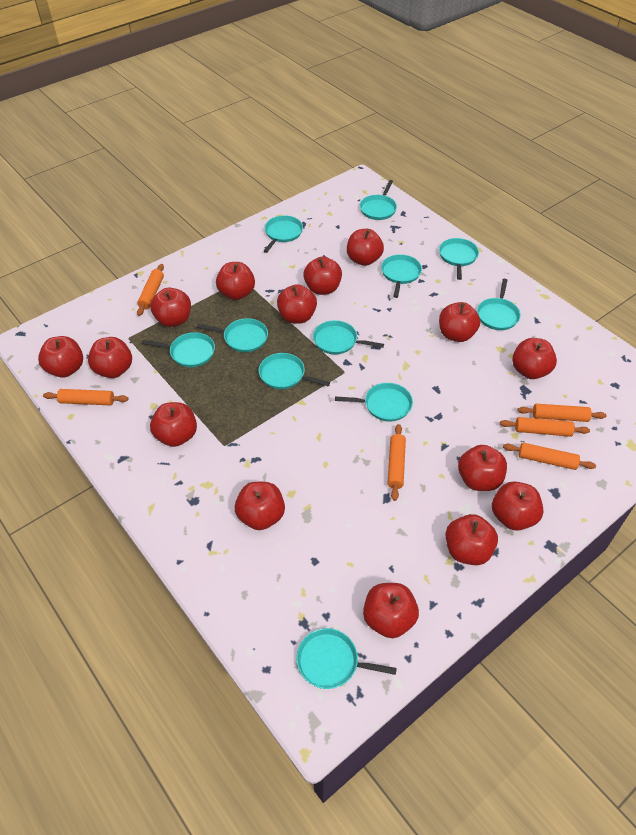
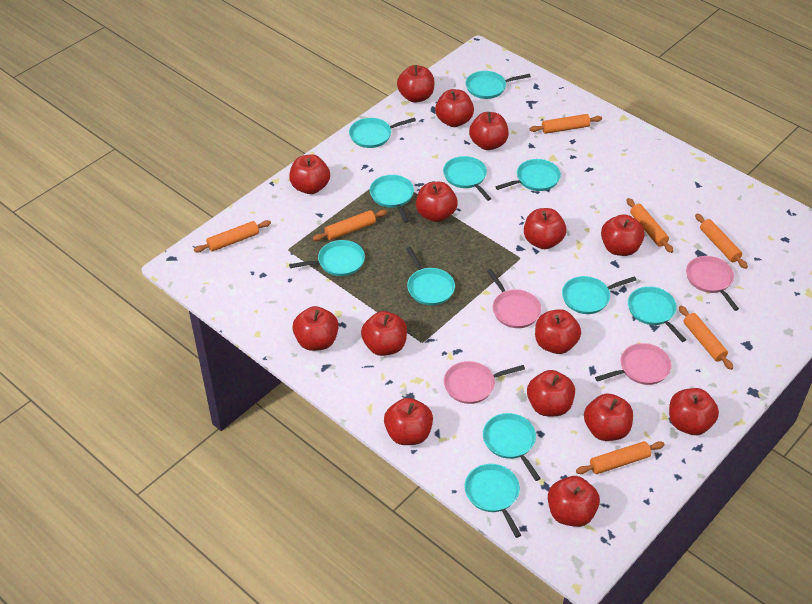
orange rolling pin: 6 -> 7
pink pan: 0 -> 4

